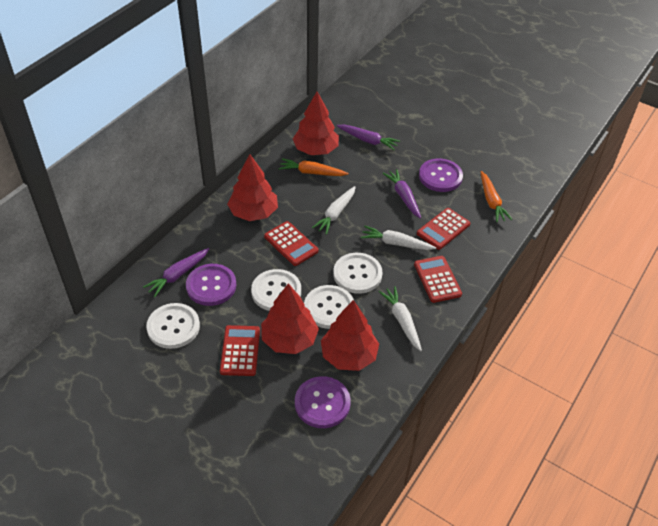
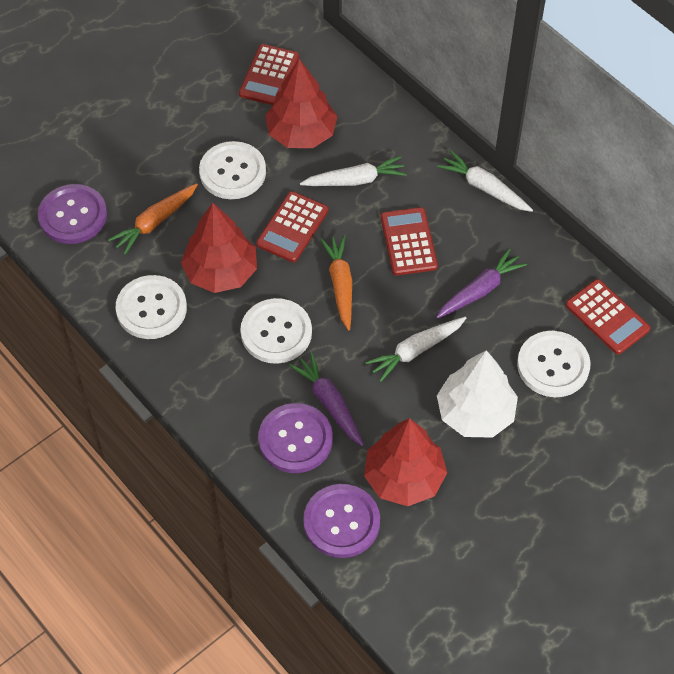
purple carrot: 3 -> 2
red tree: 4 -> 3
white tree: 0 -> 1

